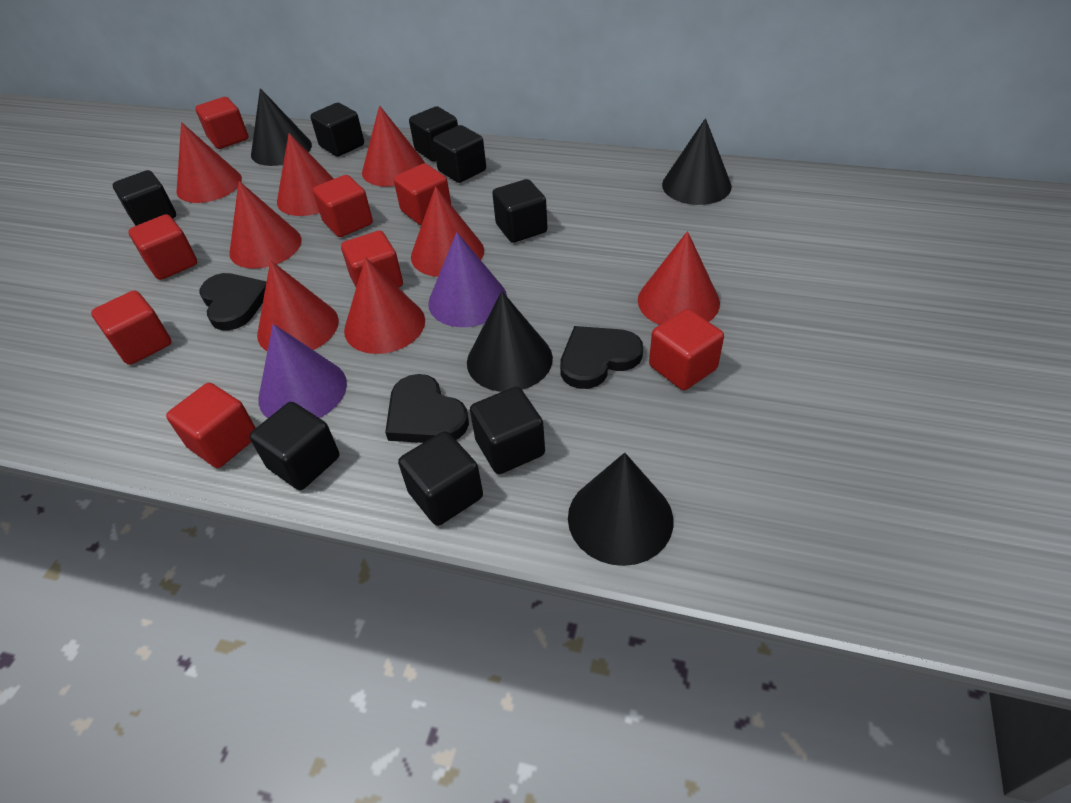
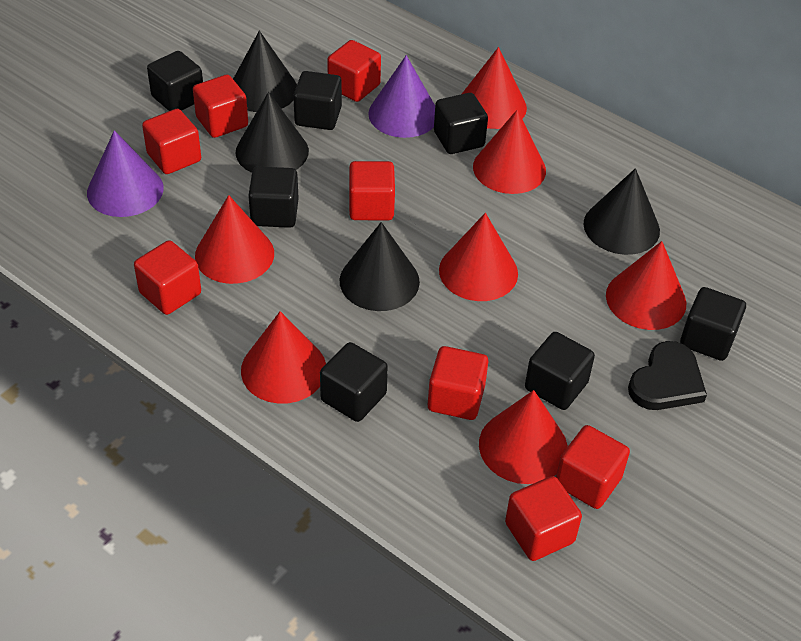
black cube: 8 -> 7
black heart: 3 -> 1
red cone: 8 -> 7

